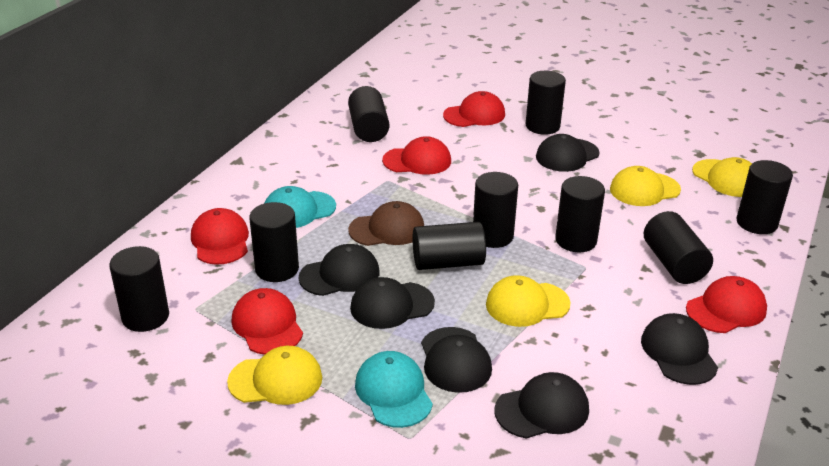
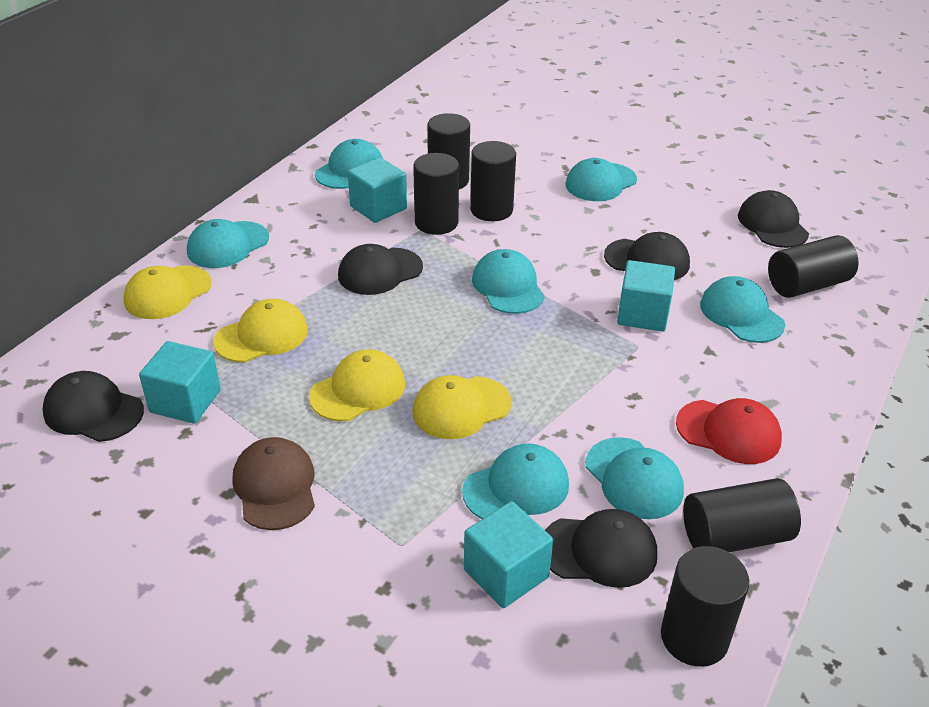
black cap: 6 -> 5
black cylinder: 9 -> 6
red cap: 5 -> 1
turquoise cap: 2 -> 7
turquoise cube: 0 -> 4

